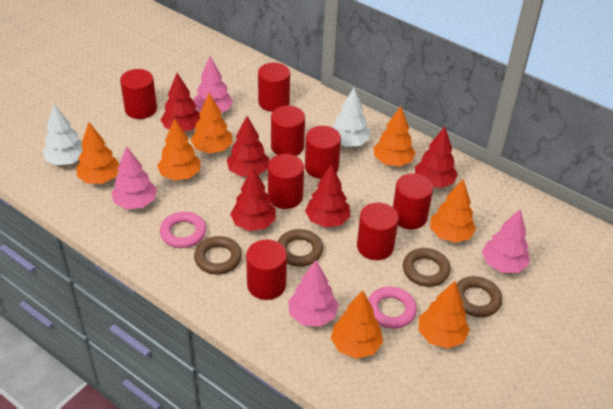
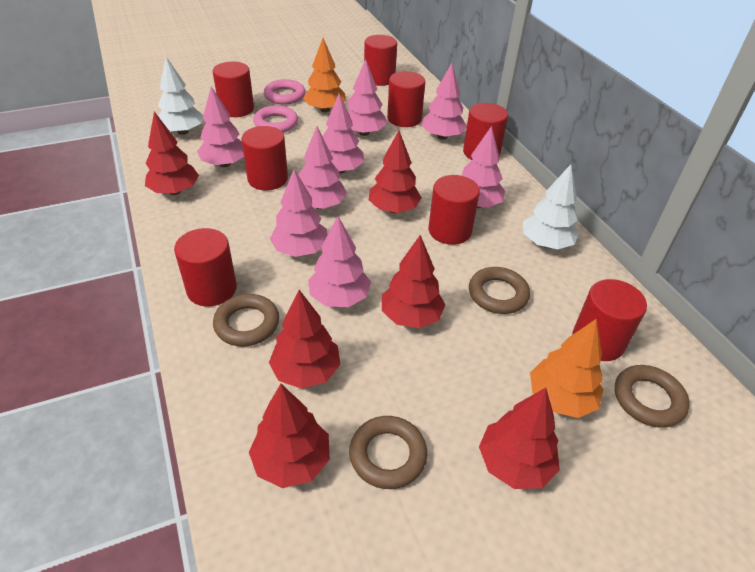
orange tree: 7 -> 2
pink tree: 4 -> 8
red tree: 5 -> 6

